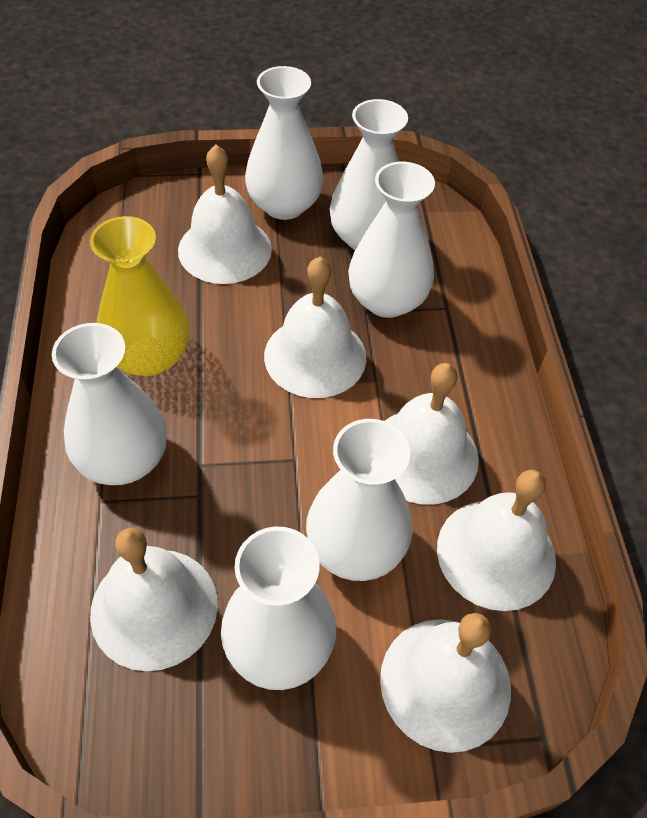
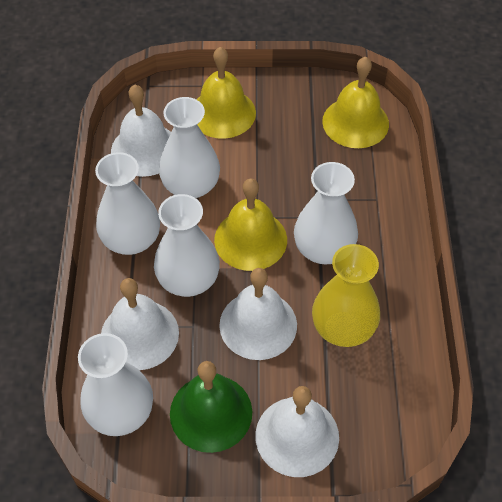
green bell: 0 -> 1
white bell: 6 -> 4
white vase: 6 -> 5
yellow bell: 0 -> 3

